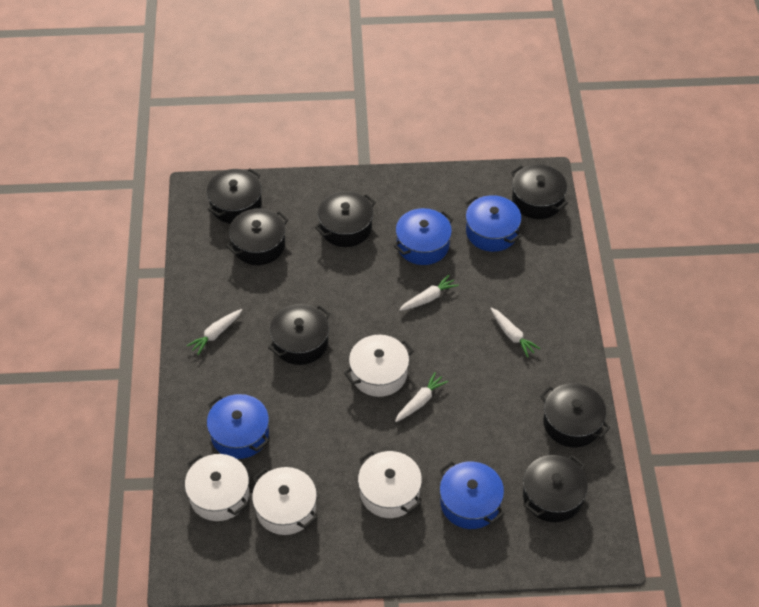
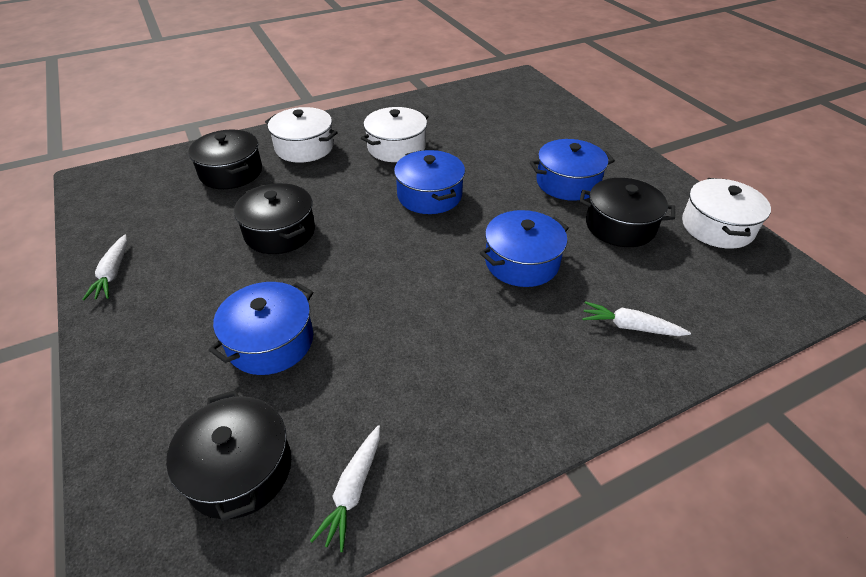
black pot: 7 -> 4
white carrot: 4 -> 3
white pot: 4 -> 3

